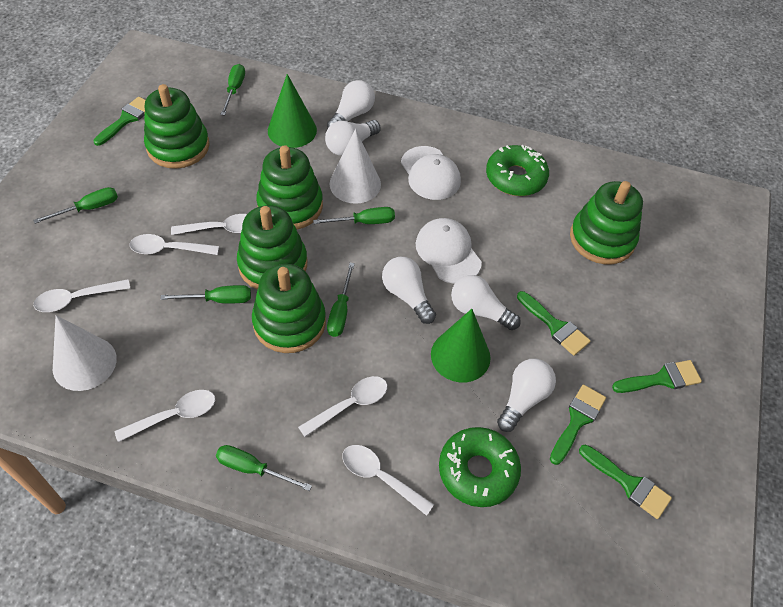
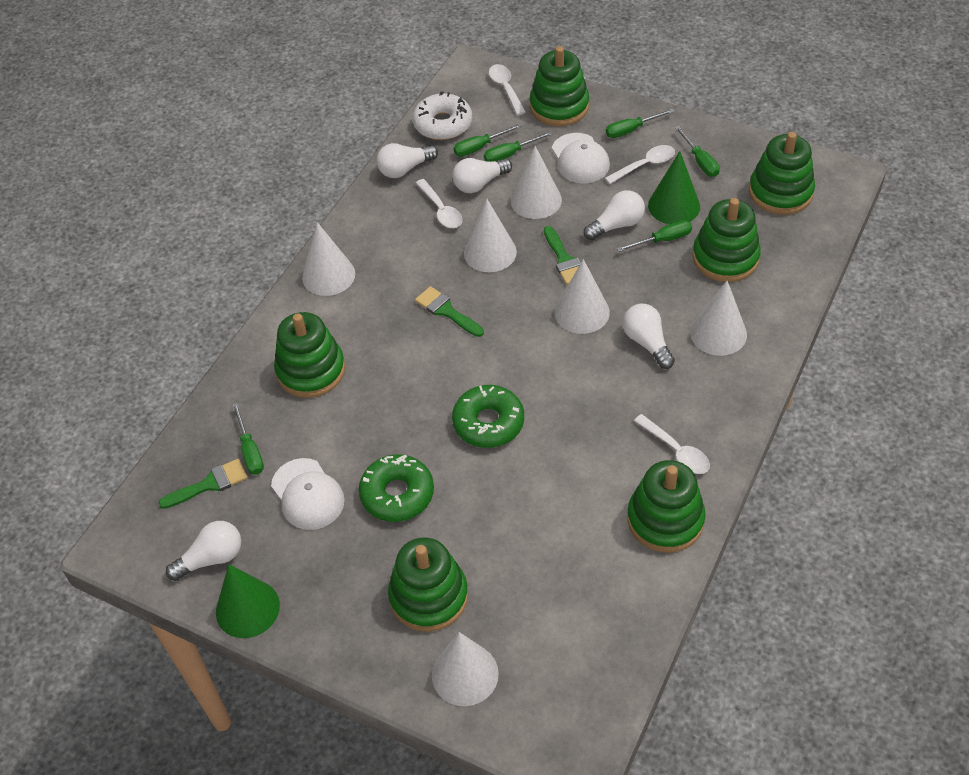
green brush: 5 -> 3
green stacking toy: 5 -> 6
white cone: 2 -> 6
white donut: 0 -> 1
white spoon: 6 -> 4

